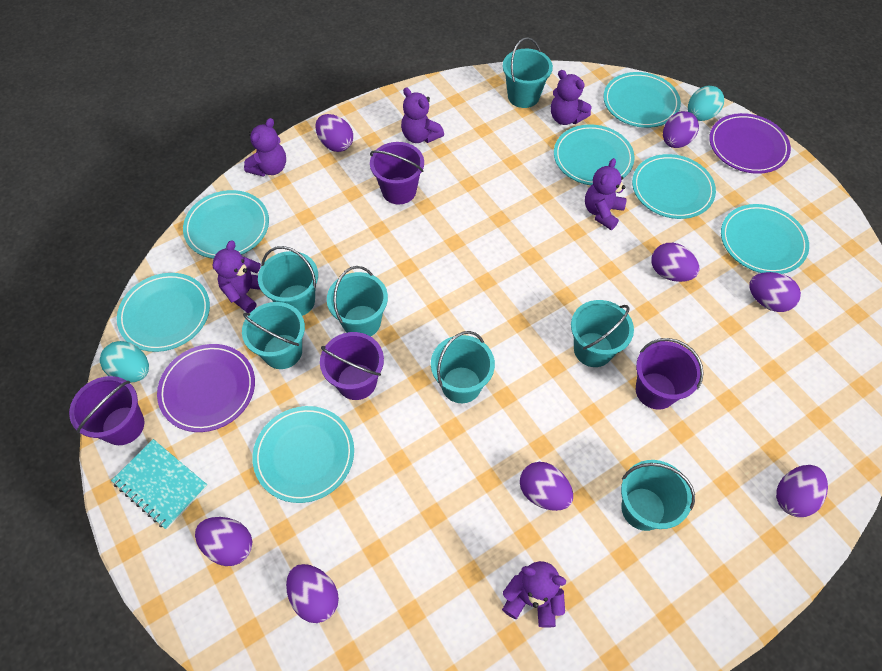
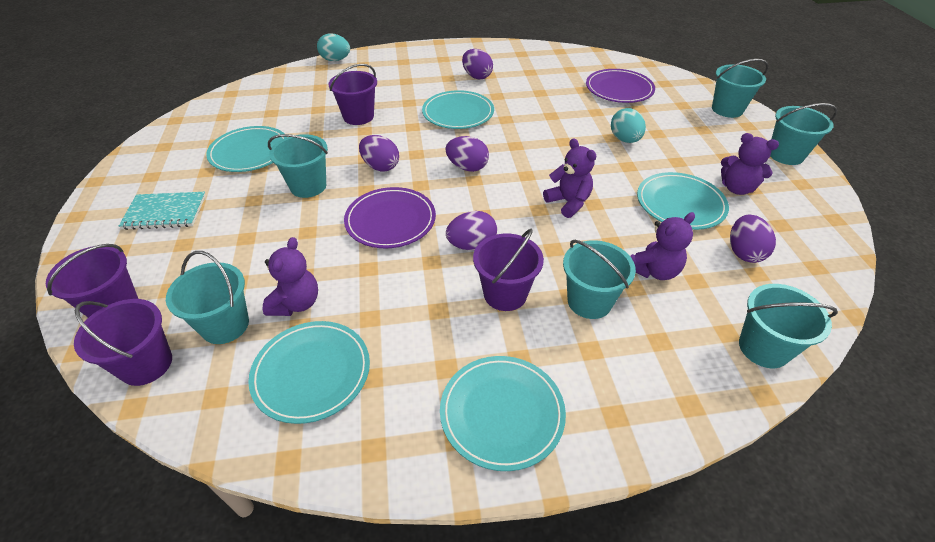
purple egg: 8 -> 5
purple teddy bear: 6 -> 4
turquoise bucket: 7 -> 6
turquoise plate: 7 -> 5

